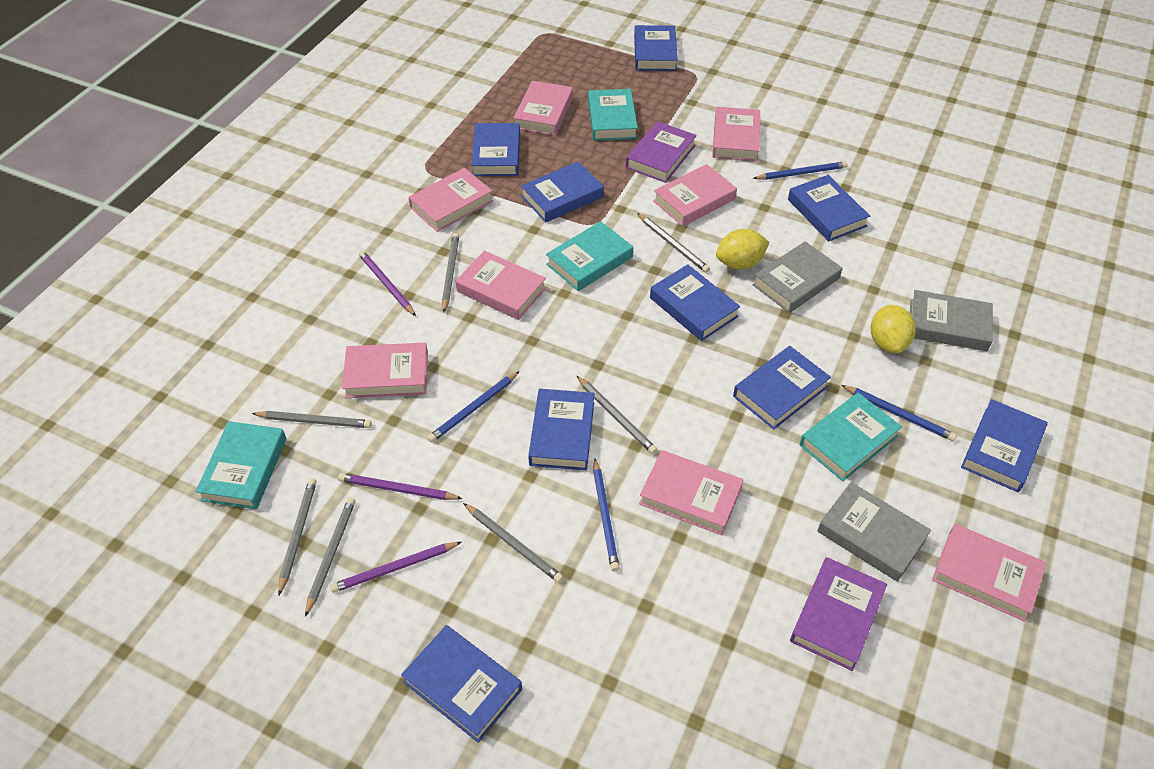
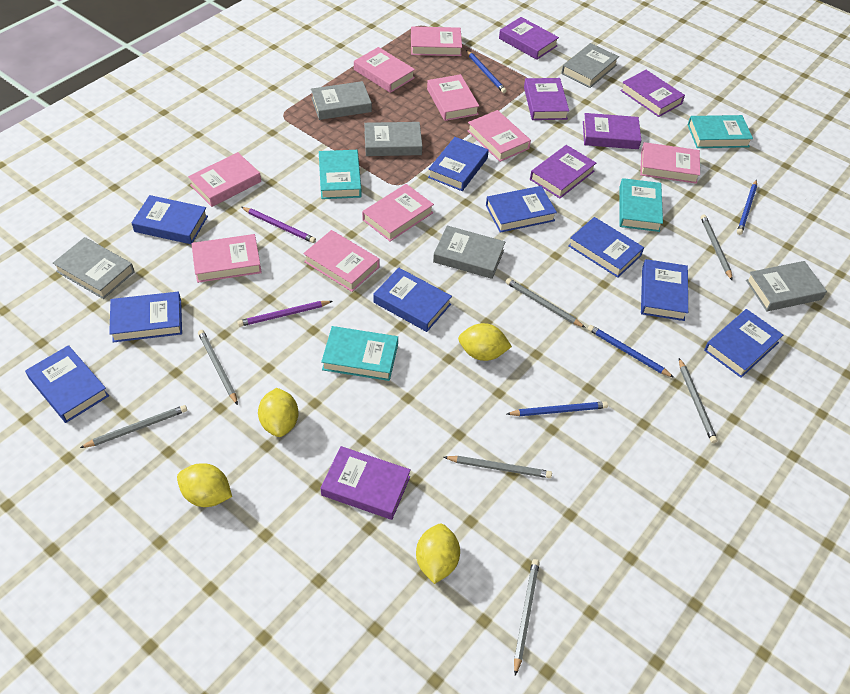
grey book: 3 -> 6
pink book: 8 -> 9
purple book: 2 -> 6
purple pencil: 3 -> 2
yellow lemon: 2 -> 4

